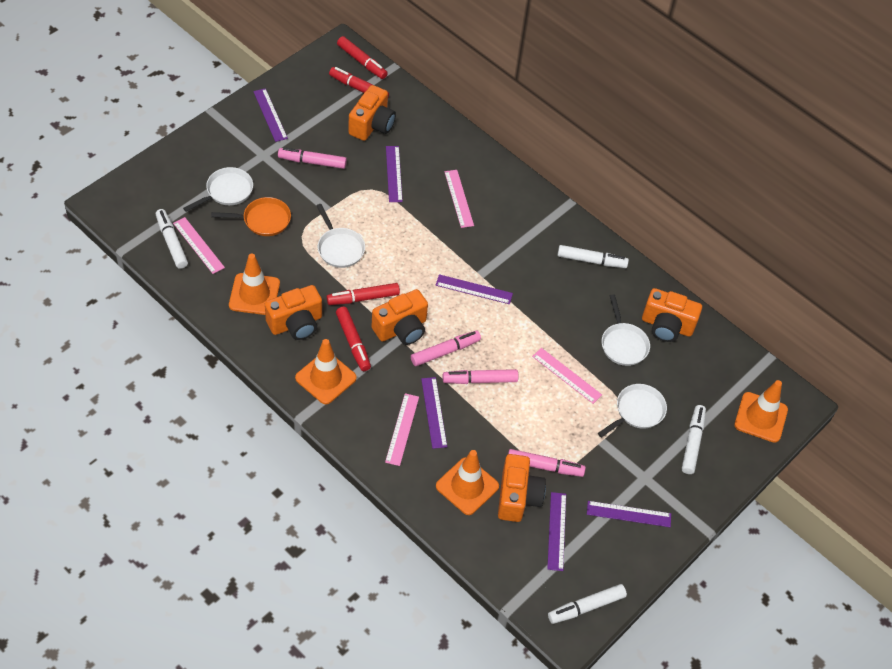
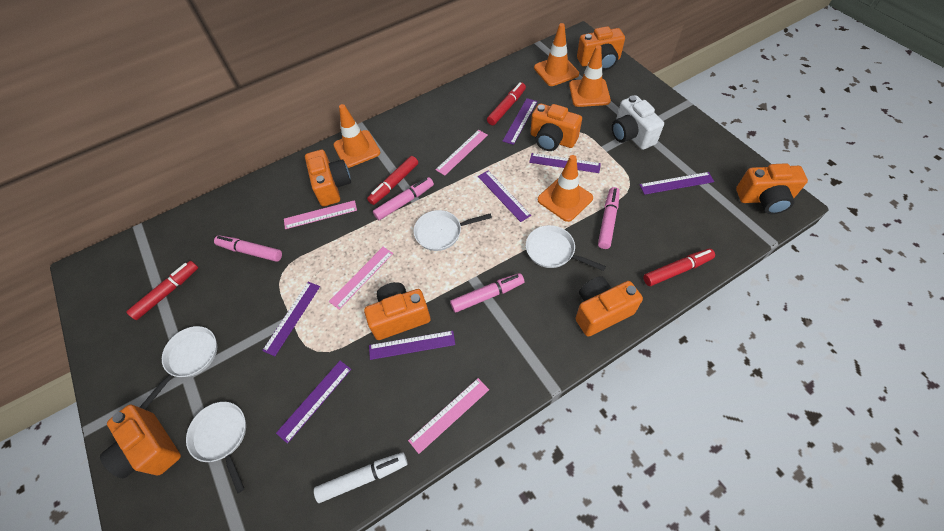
orange camera: 5 -> 7
orange pan: 1 -> 0
purple ruler: 6 -> 7
white camera: 0 -> 1
white marker: 4 -> 1

